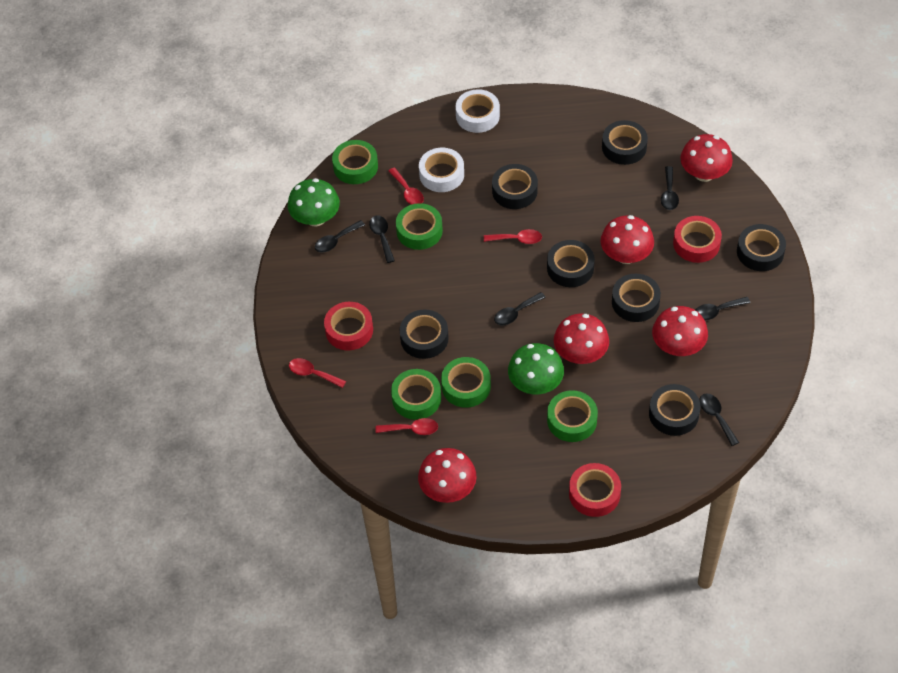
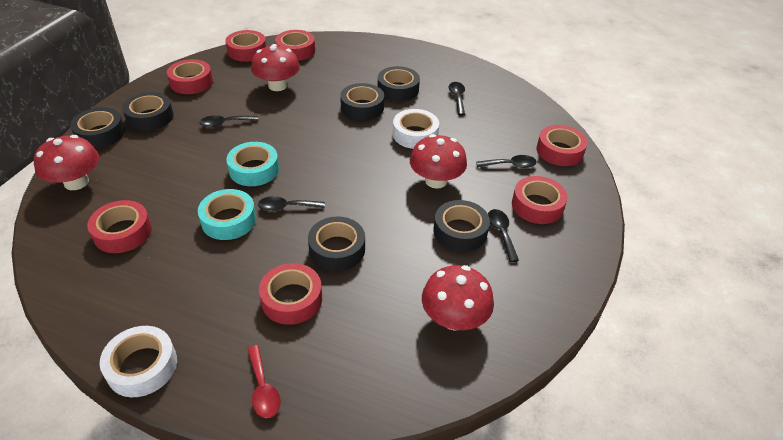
black spoon: 6 -> 5
black tape: 7 -> 6
green mushroom: 2 -> 0
green tape: 5 -> 0
red mushroom: 5 -> 4
red spoon: 4 -> 1
red tape: 3 -> 7
turquoise tape: 0 -> 2

